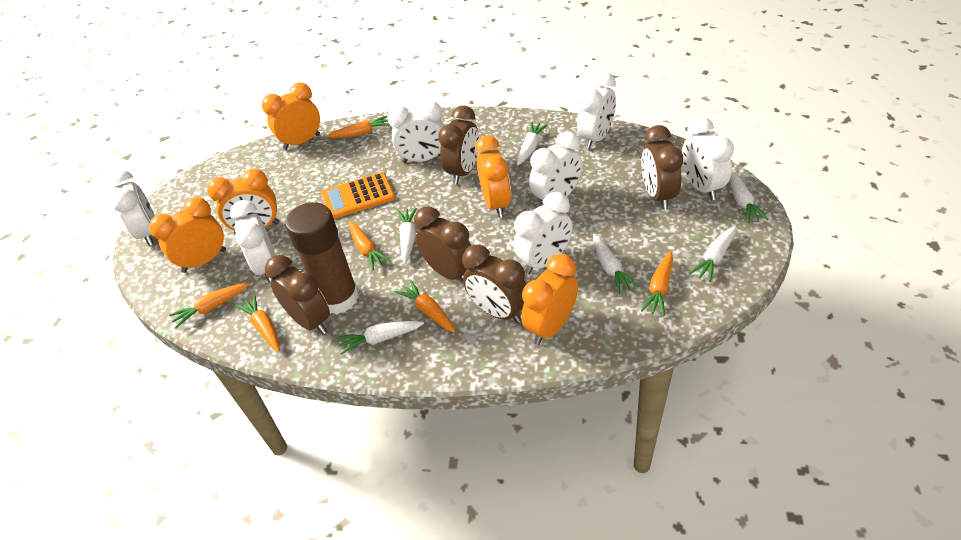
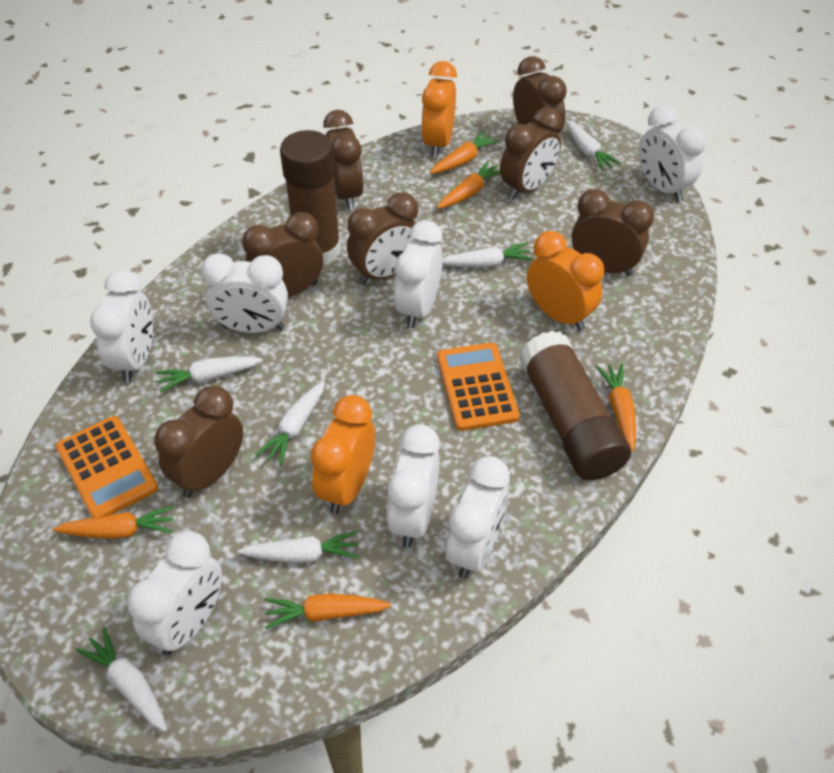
brown clock: 5 -> 7
brown glue stick: 1 -> 2
orange calculator: 1 -> 2
orange carrot: 6 -> 5
orange clock: 5 -> 3

